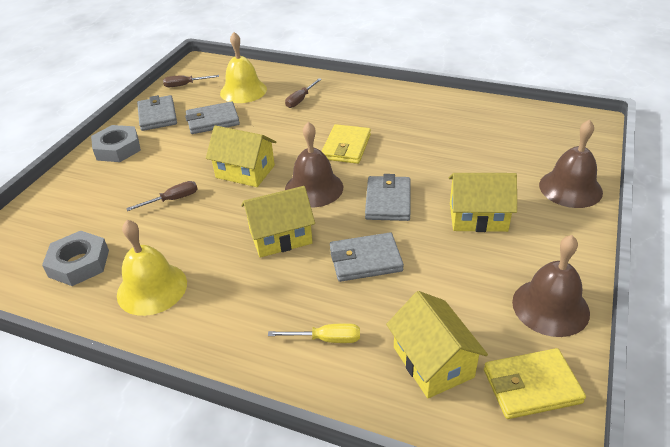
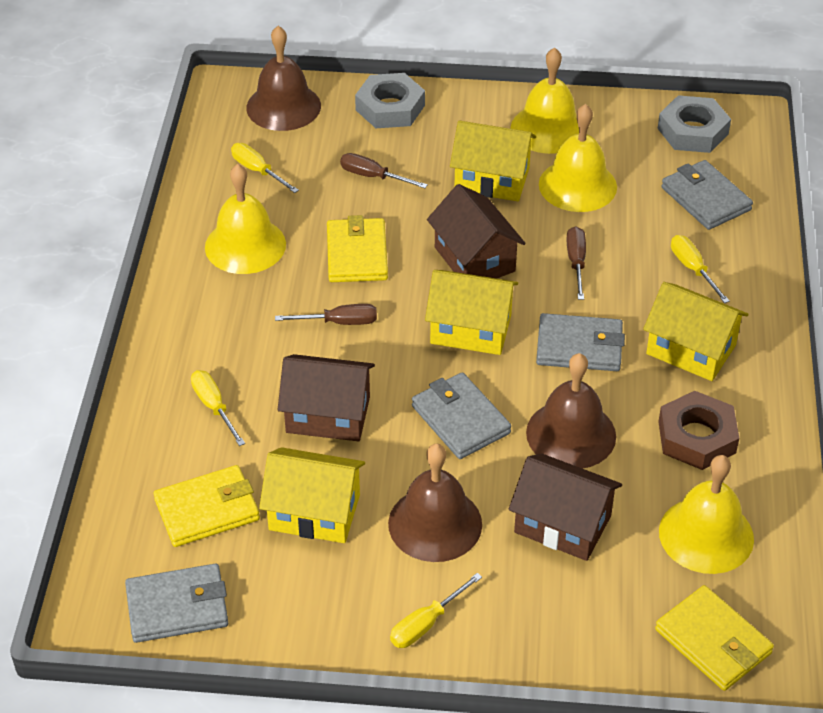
brown house: 0 -> 3
brown nut: 0 -> 1
yellow bell: 2 -> 4
yellow screwdriver: 1 -> 4
yellow wallet: 2 -> 3

